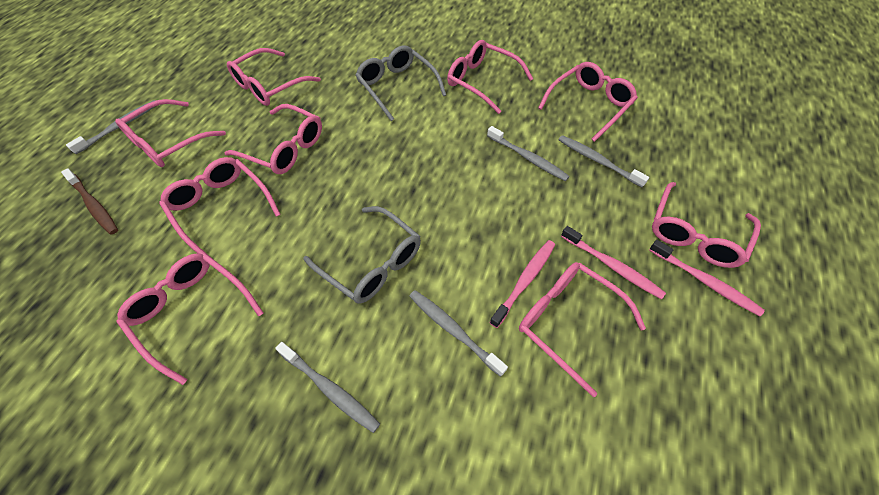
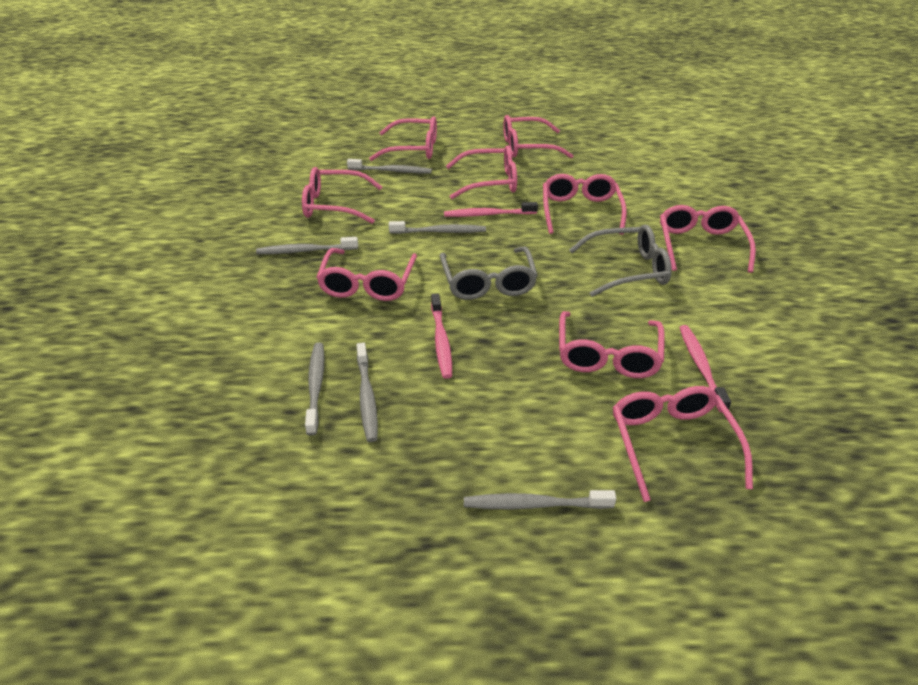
brown toothbrush: 1 -> 0
grey toothbrush: 5 -> 6

